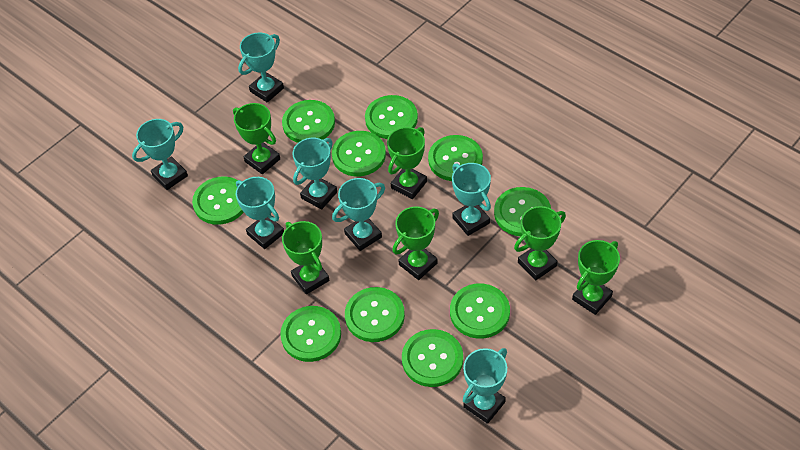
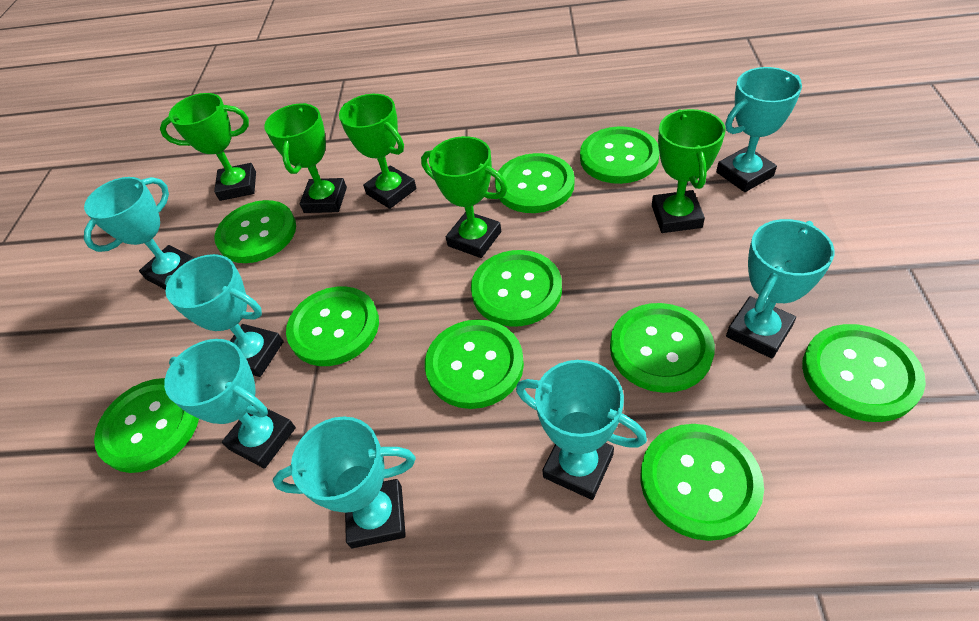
green trophy: 6 -> 5

